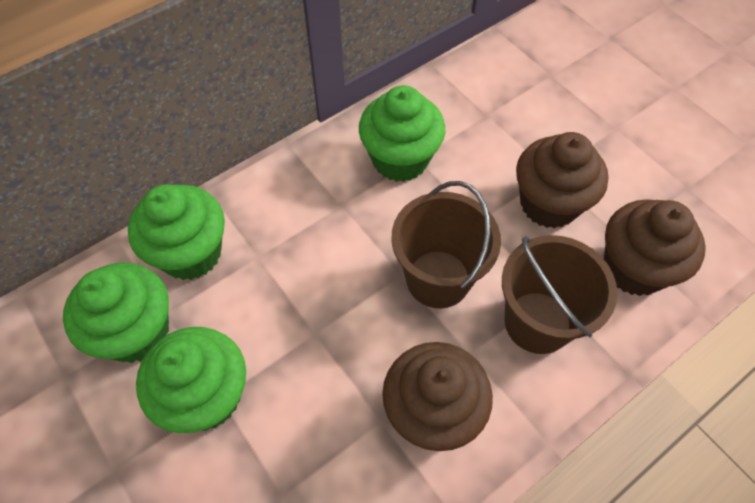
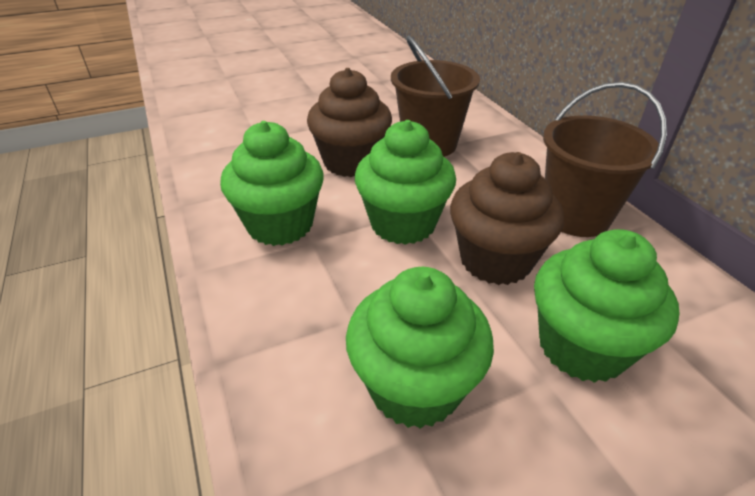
brown cupcake: 3 -> 2

